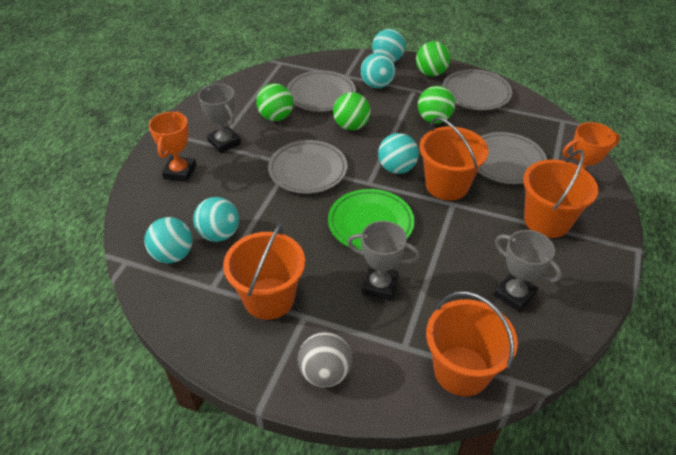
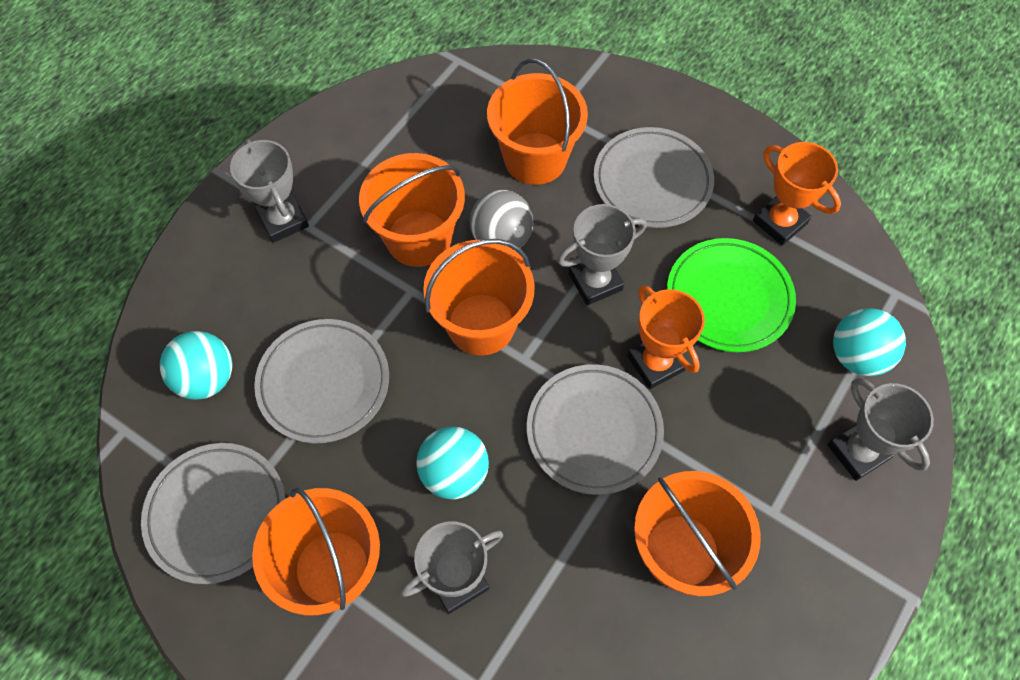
green ball: 4 -> 0
grey trophy: 3 -> 4
orange bucket: 4 -> 5
turquoise ball: 5 -> 3

